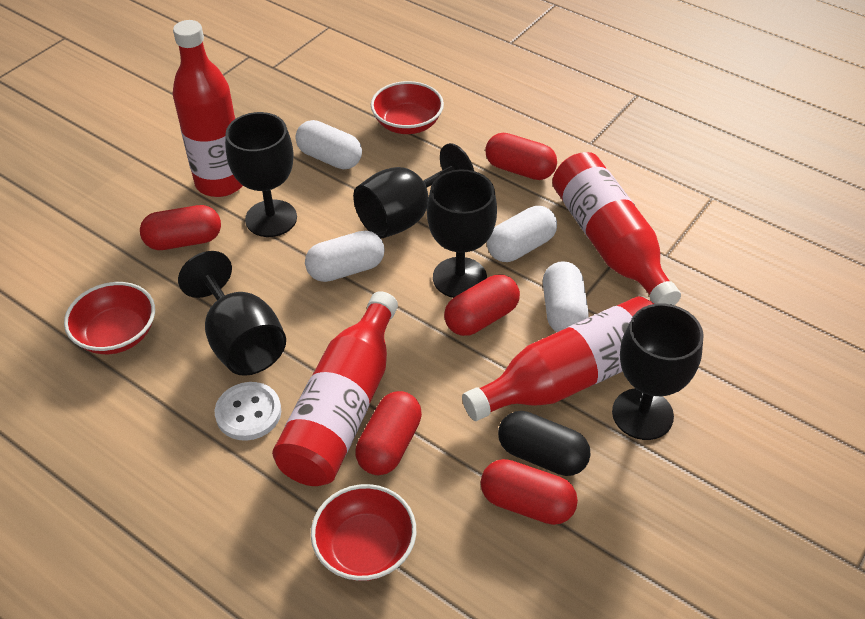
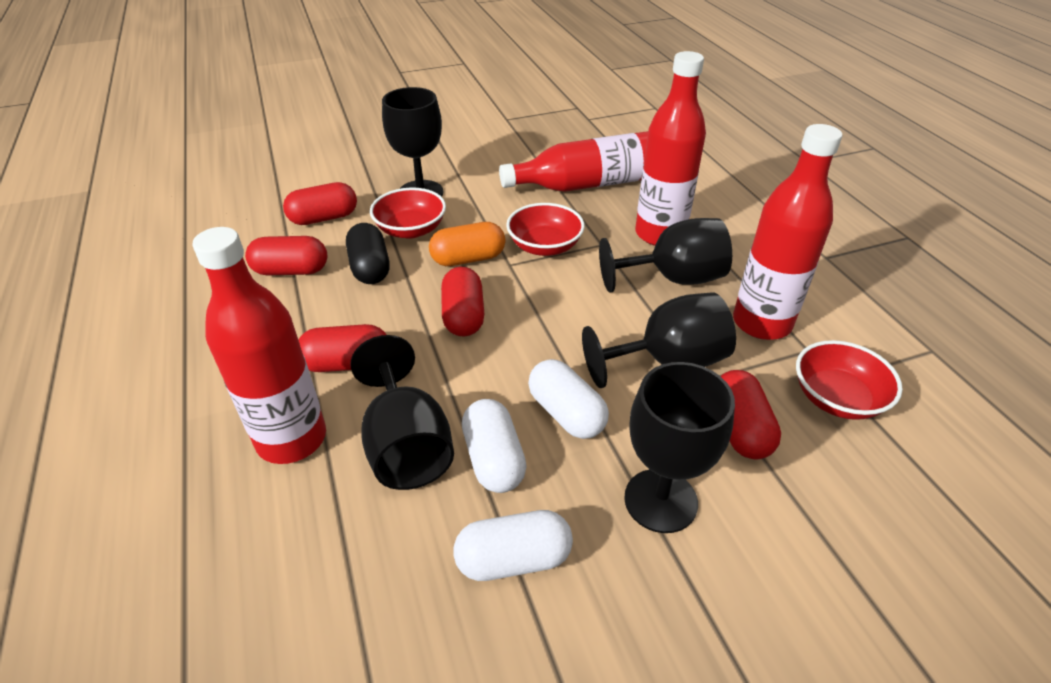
orange capsule: 0 -> 1
white button: 1 -> 0
white capsule: 4 -> 3

